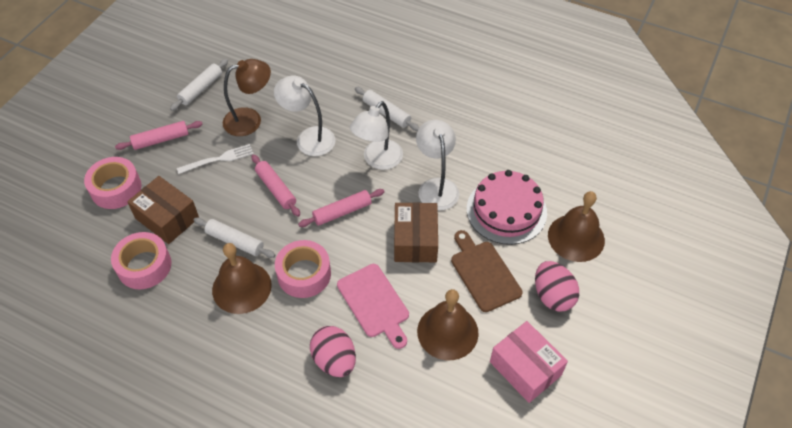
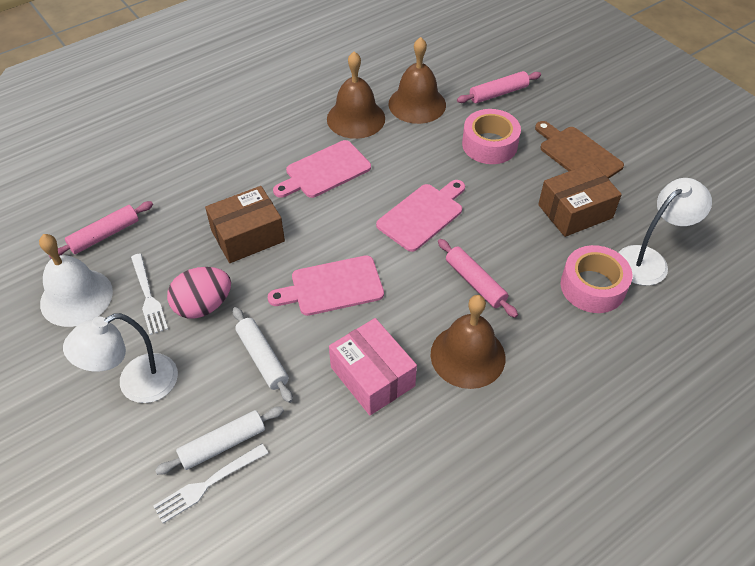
brown lamp: 1 -> 0
pink cake: 1 -> 0
pink cutting board: 1 -> 3
pink egg: 2 -> 1
pink tape: 3 -> 2
white bell: 0 -> 1
white fork: 1 -> 2
white lamp: 3 -> 2
white rolling pin: 3 -> 2

